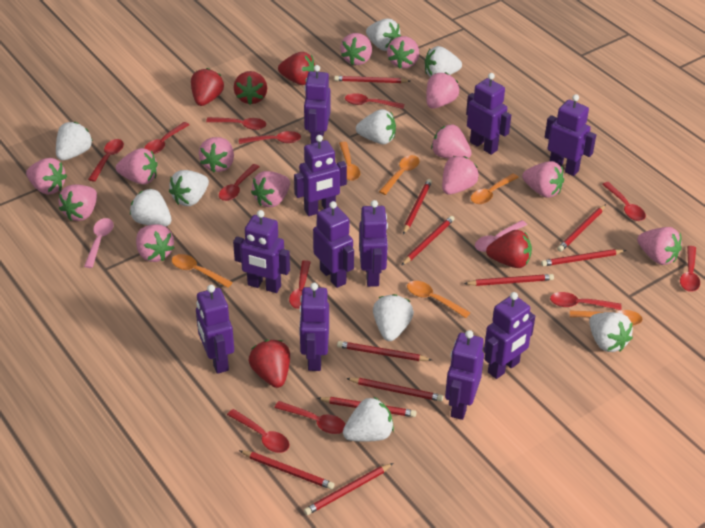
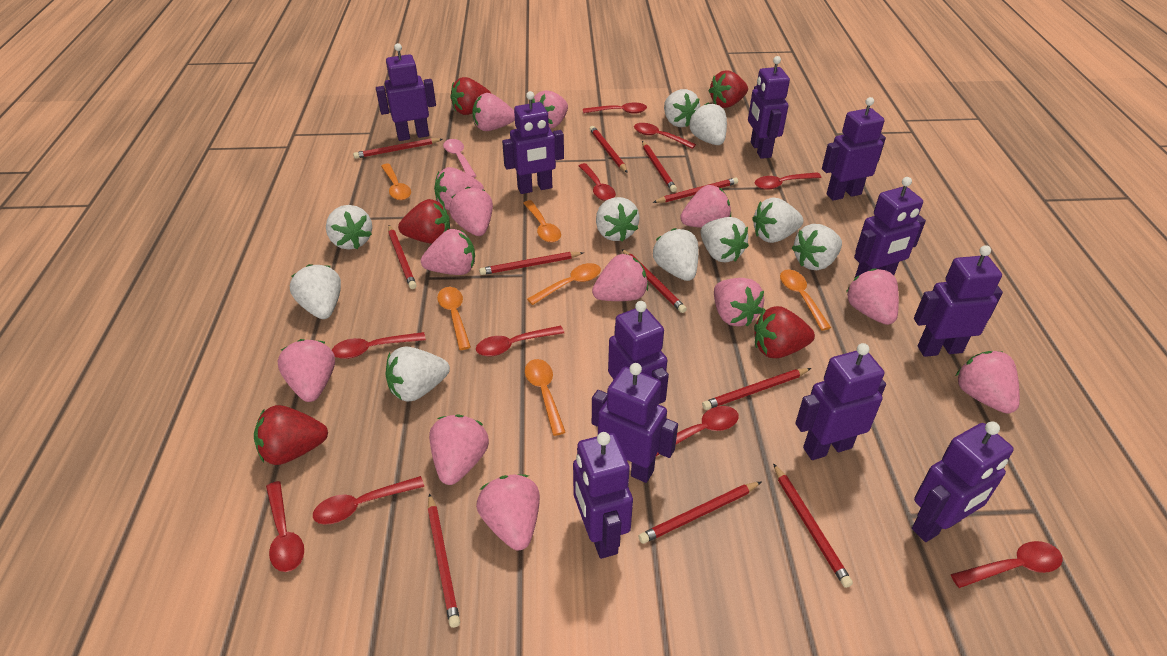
pink spoon: 2 -> 1
red spoon: 12 -> 10
white strawberry: 9 -> 10

